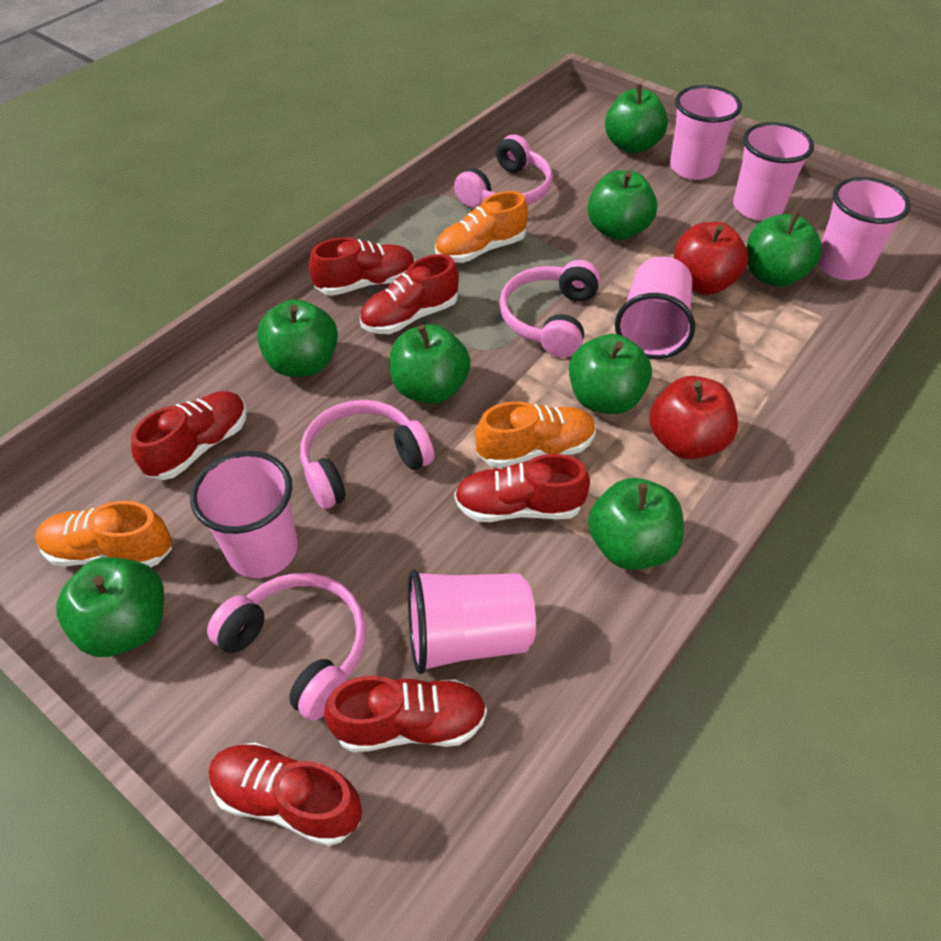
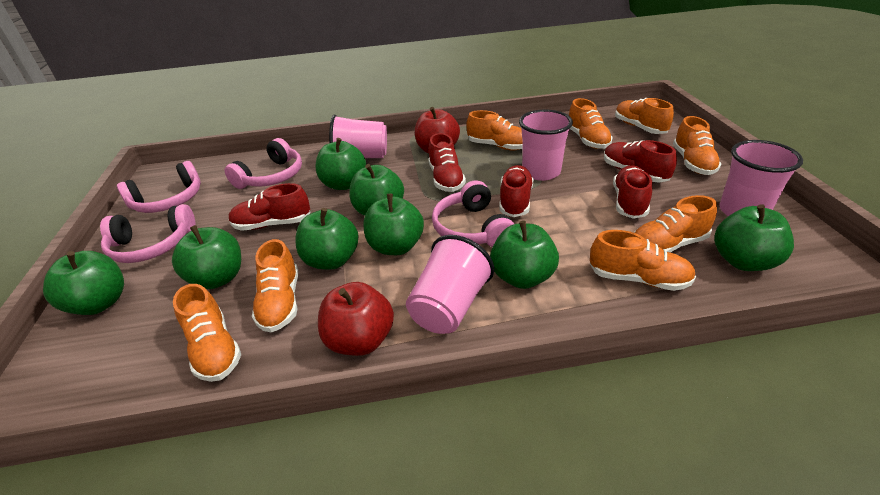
orange shoe: 3 -> 8
pink cup: 6 -> 4
red shoe: 6 -> 5

